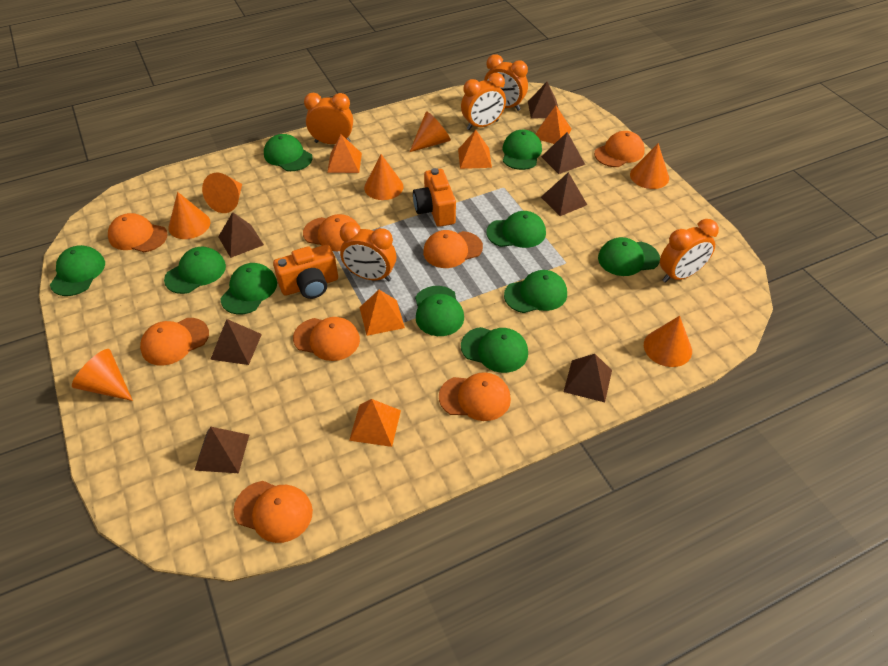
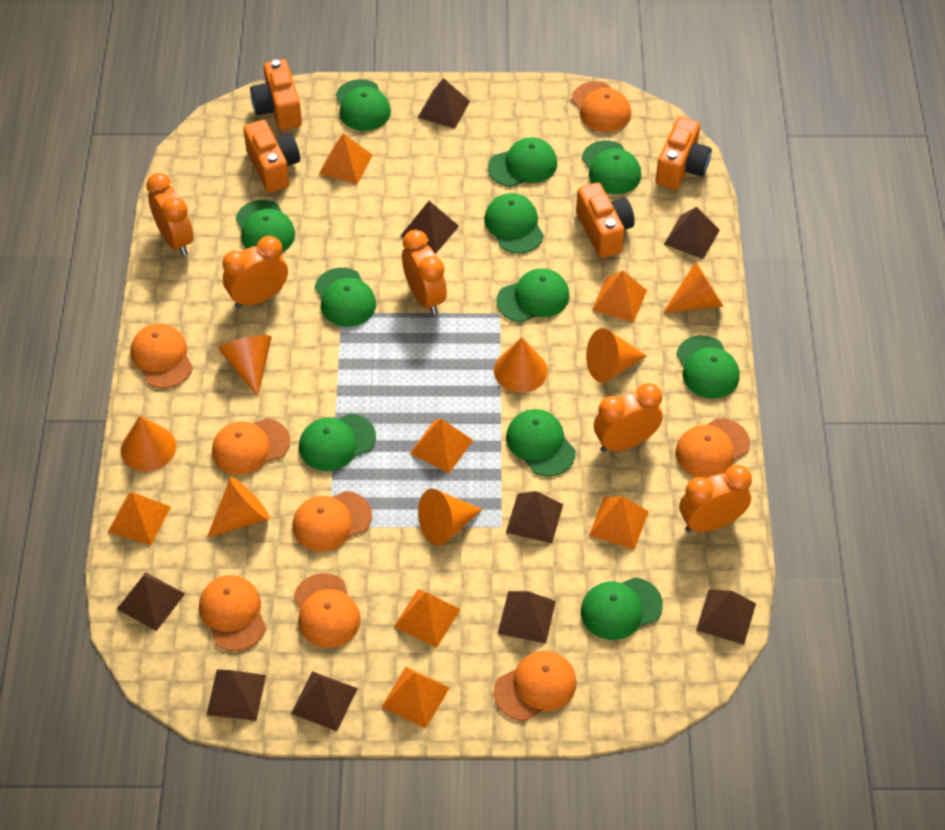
brown pyramid: 7 -> 9
green cap: 10 -> 11
orange camera: 2 -> 4
orange pyramid: 5 -> 7

